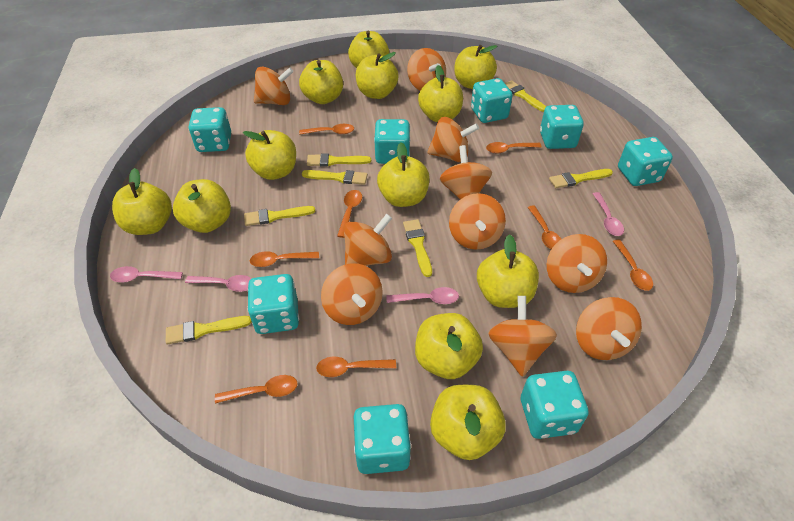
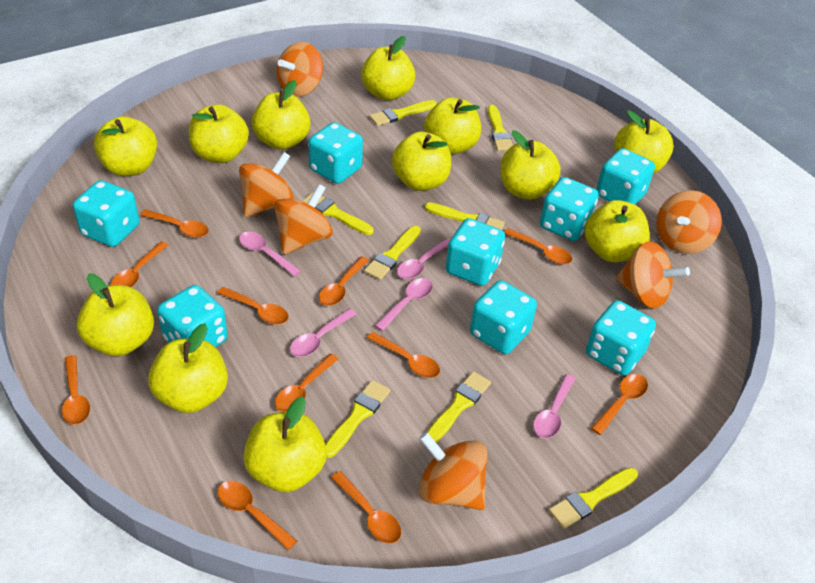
orange spinning top: 10 -> 6
orange spoon: 8 -> 11
pink spoon: 4 -> 5
yellow brush: 7 -> 8

